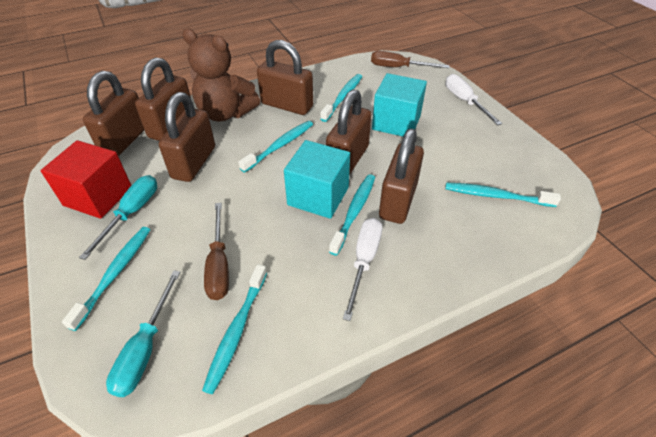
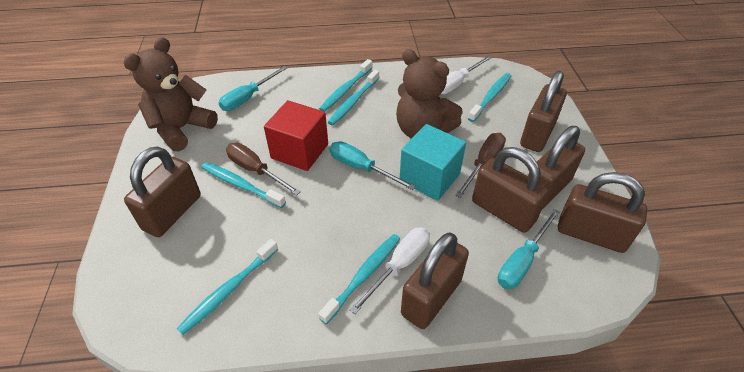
brown teddy bear: 1 -> 2
turquoise cube: 2 -> 1
turquoise screwdriver: 2 -> 3

